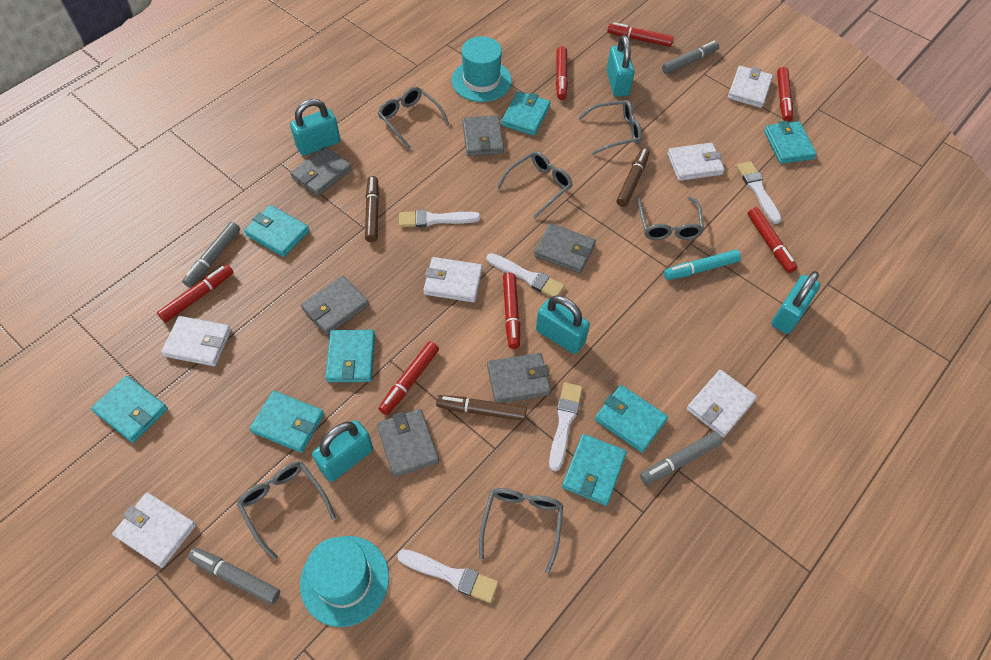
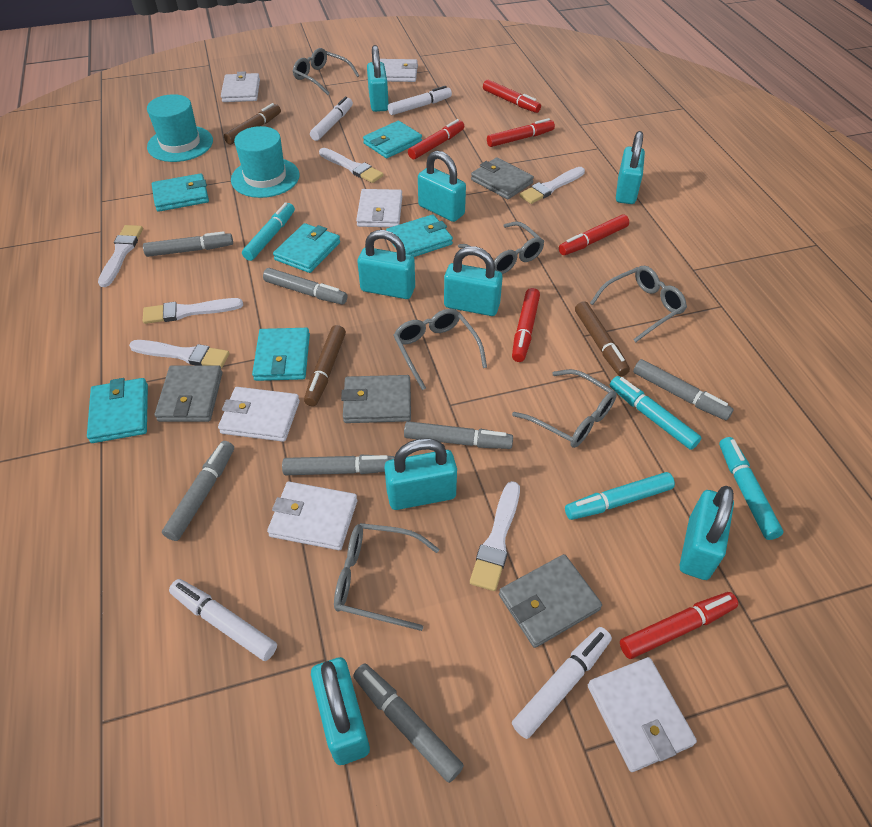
grey marker: 4 -> 7
grey wallet: 6 -> 4
red marker: 7 -> 6
turquoise marker: 1 -> 4
turquoise padlock: 5 -> 8
turquoise wallet: 8 -> 6
white brush: 5 -> 6
white marker: 0 -> 4

